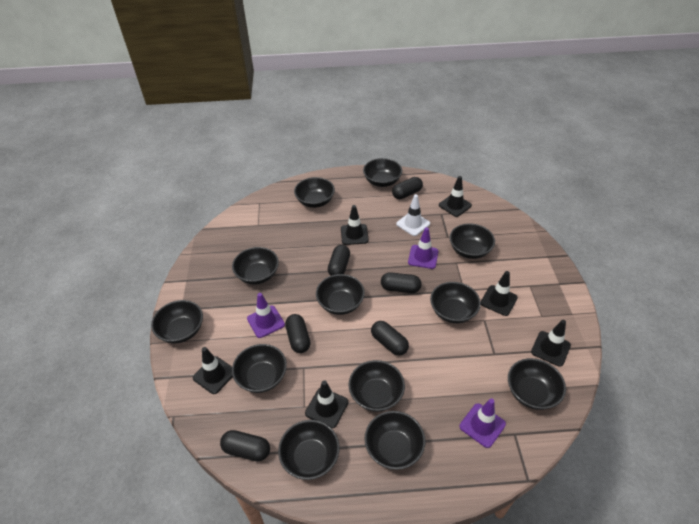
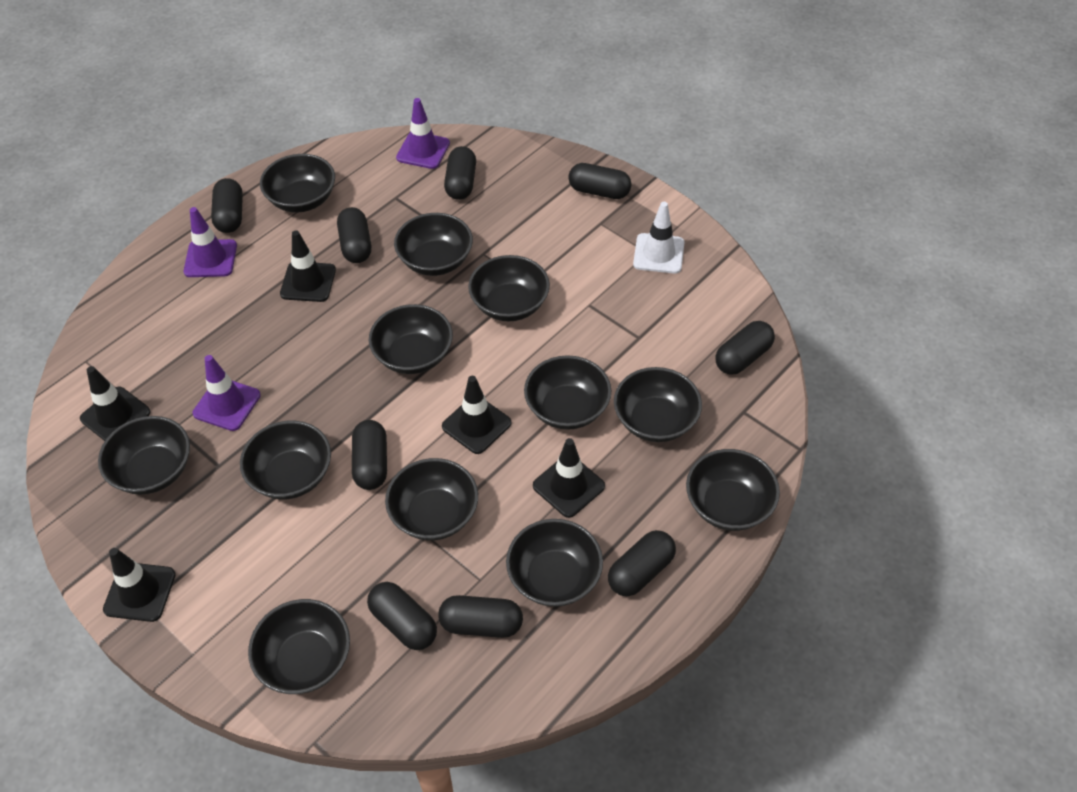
black capsule: 6 -> 9
black traffic cone: 6 -> 5

